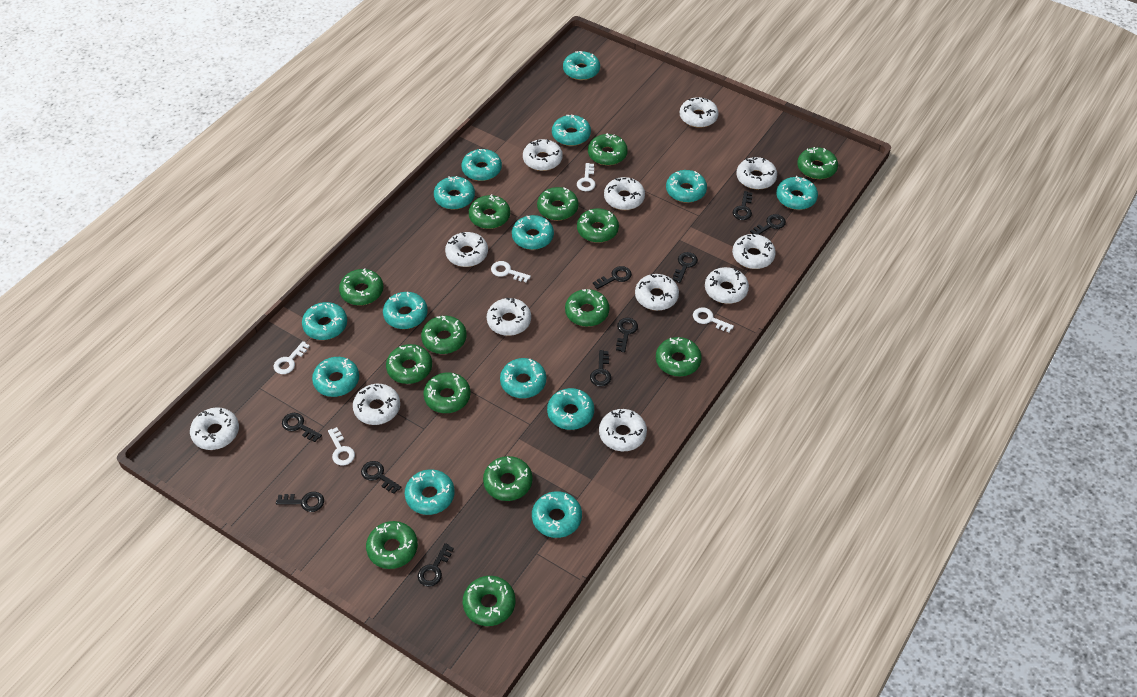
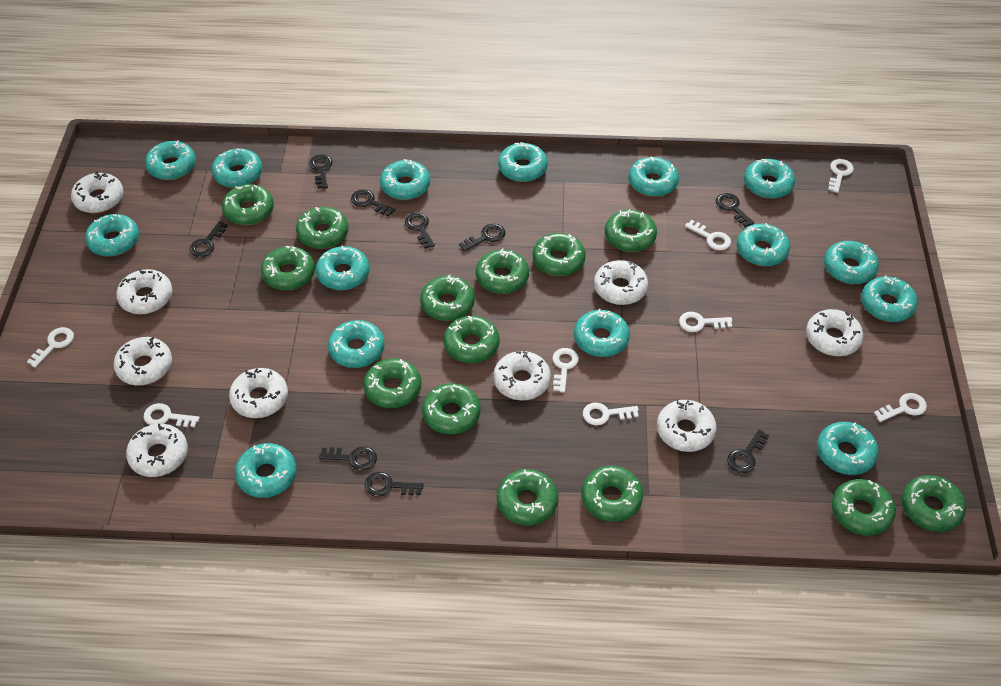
black key: 10 -> 9
turquoise donut: 14 -> 15
white donut: 12 -> 9
white key: 5 -> 8

